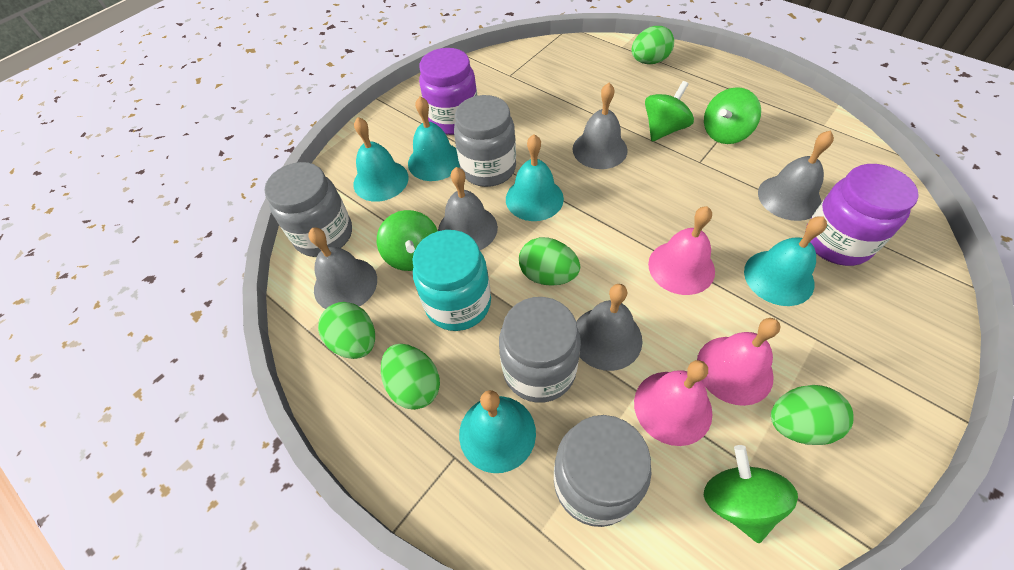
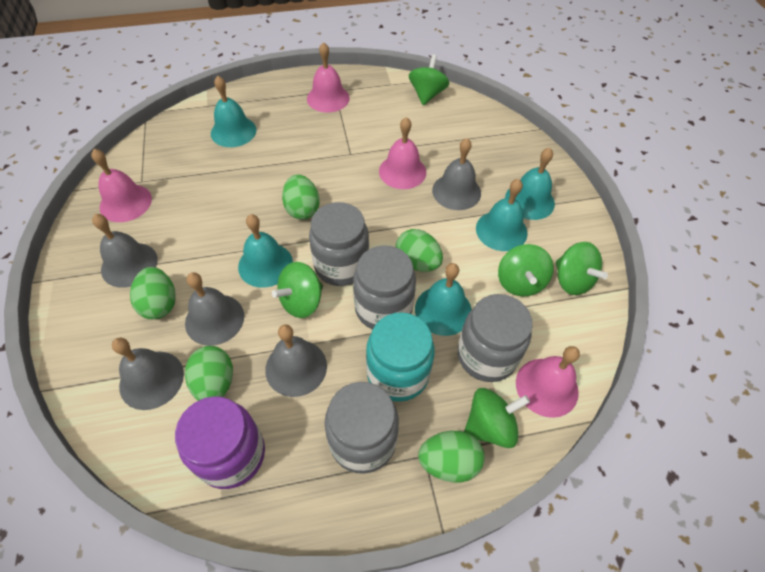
green spinning top: 4 -> 5
pink bell: 3 -> 4
purple jar: 2 -> 1

